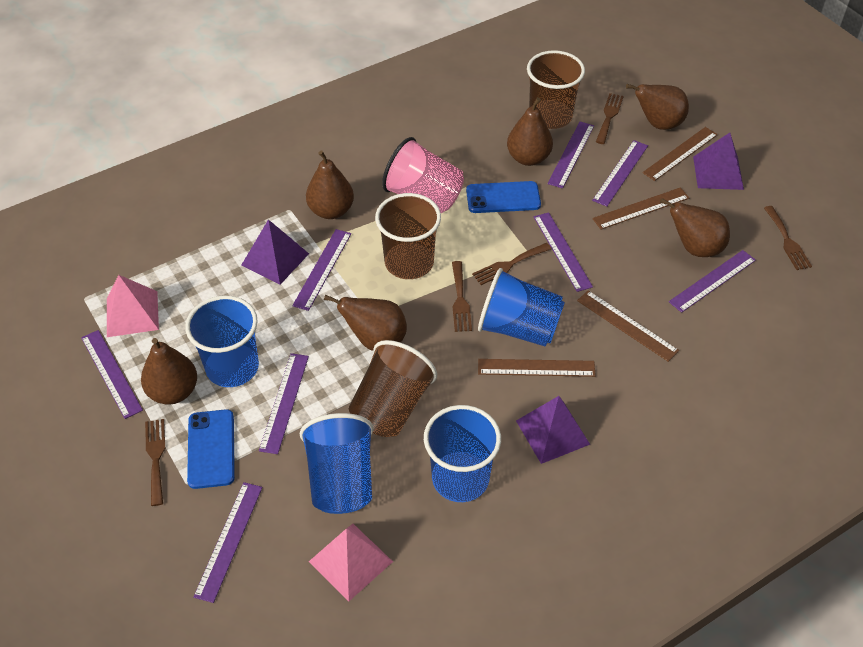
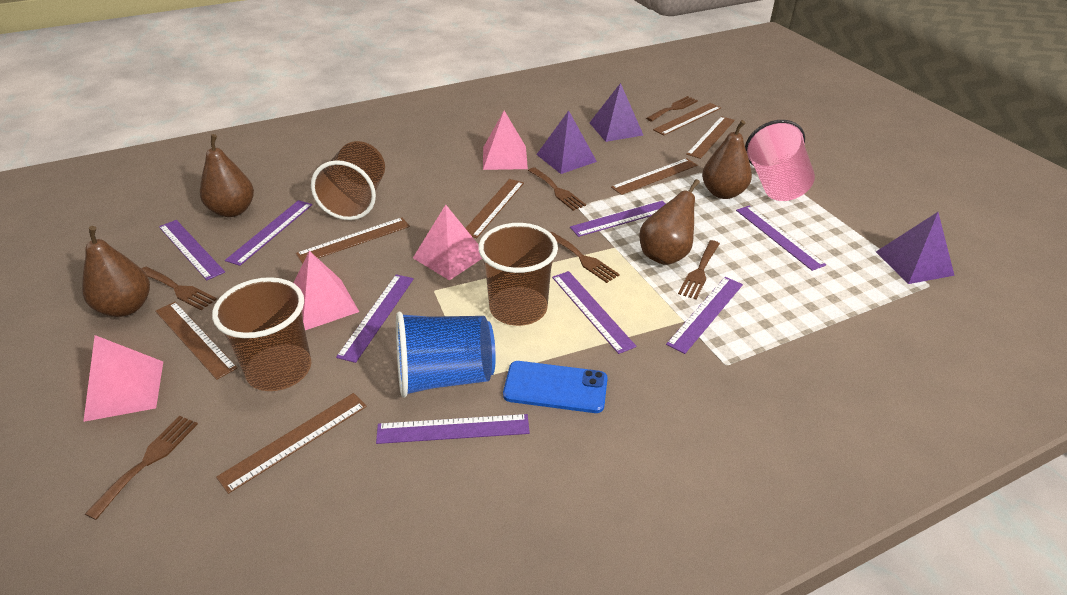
blue cup: 4 -> 1
blue phone: 2 -> 1
brown fork: 5 -> 6
brown pear: 6 -> 4
brown ruler: 4 -> 7
pink pyramid: 2 -> 4

